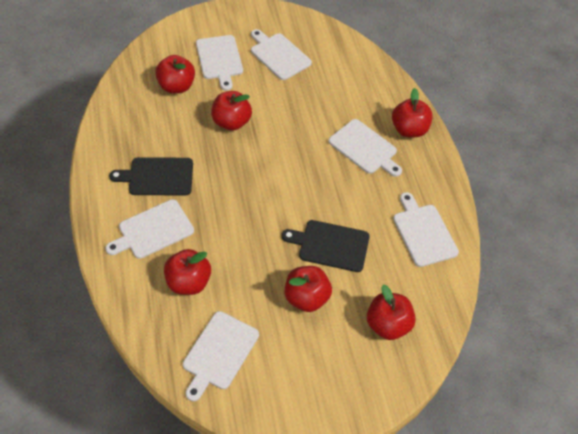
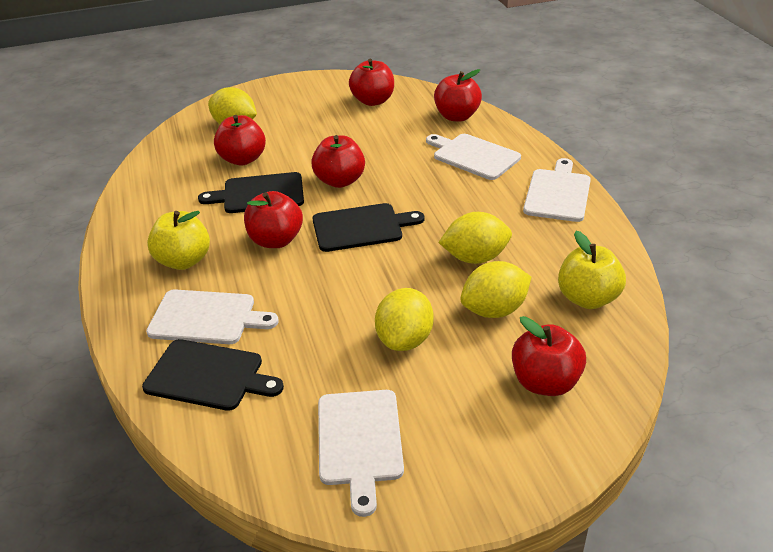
black cutting board: 2 -> 3
white cutting board: 6 -> 4
yellow apple: 0 -> 2
yellow lemon: 0 -> 4

